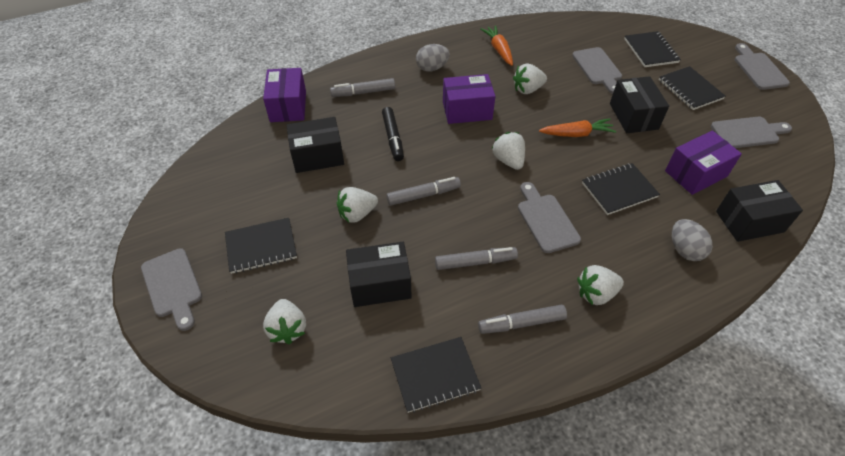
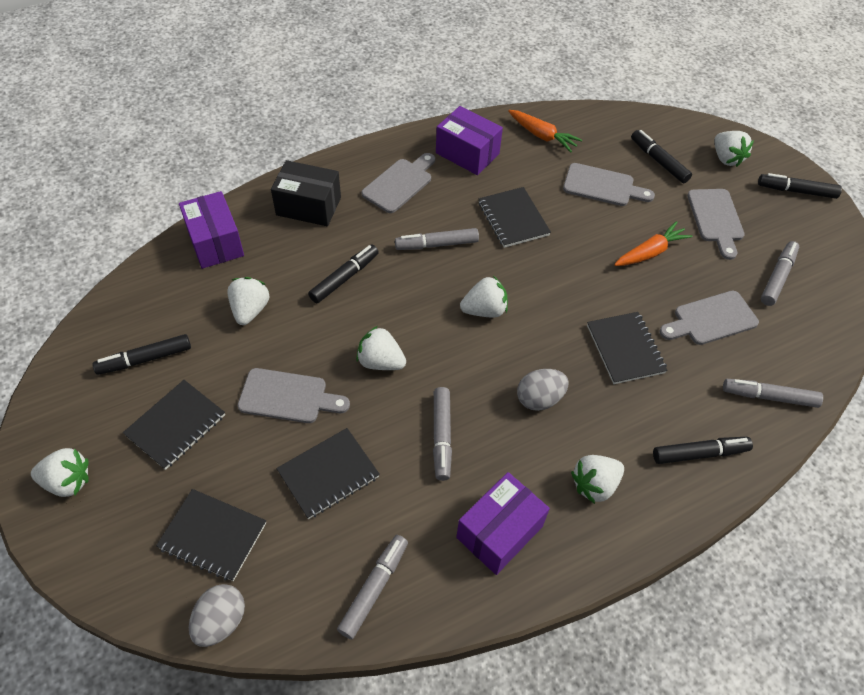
black box: 4 -> 1
black marker: 1 -> 5
grey marker: 4 -> 5
white strawberry: 5 -> 6

